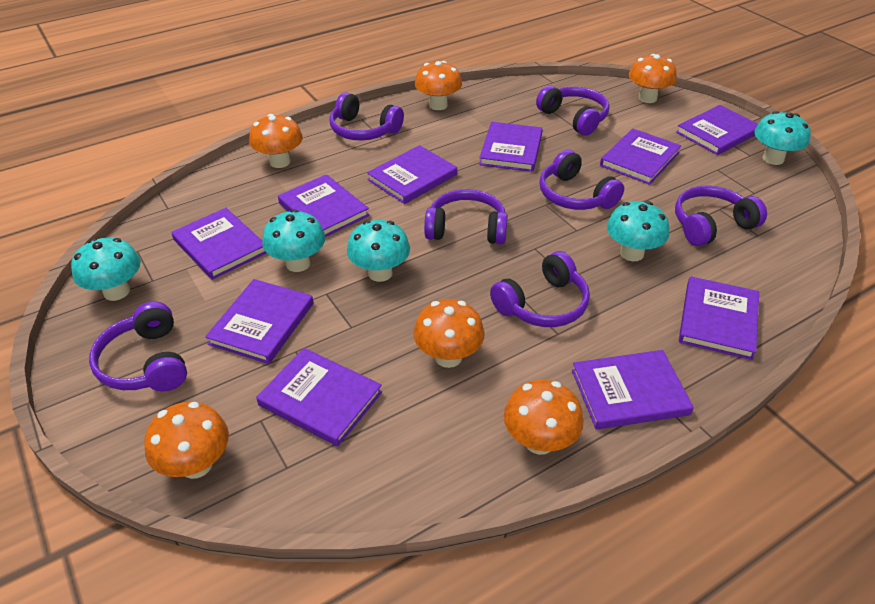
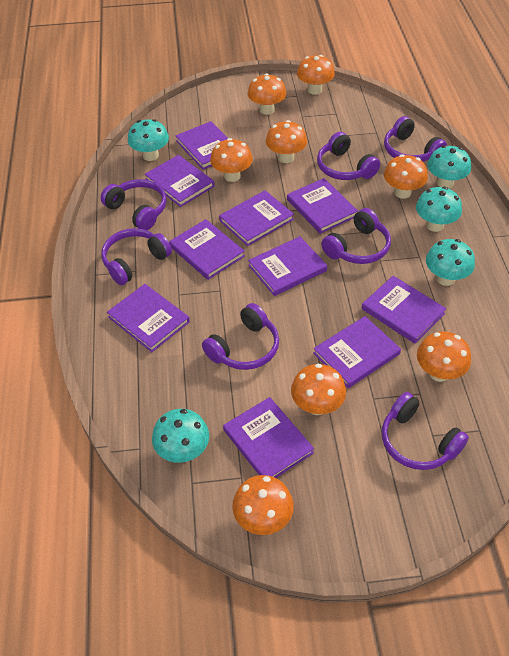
orange mushroom: 6 -> 8

